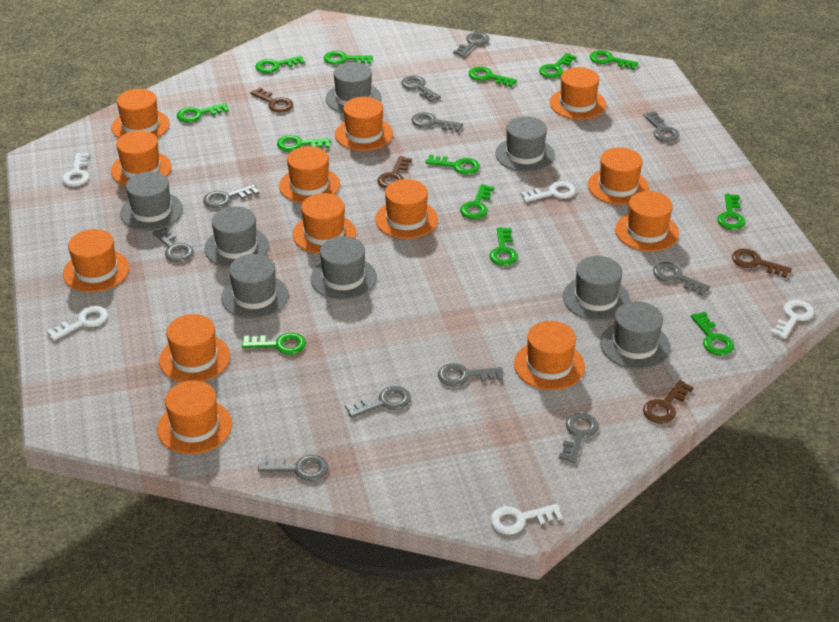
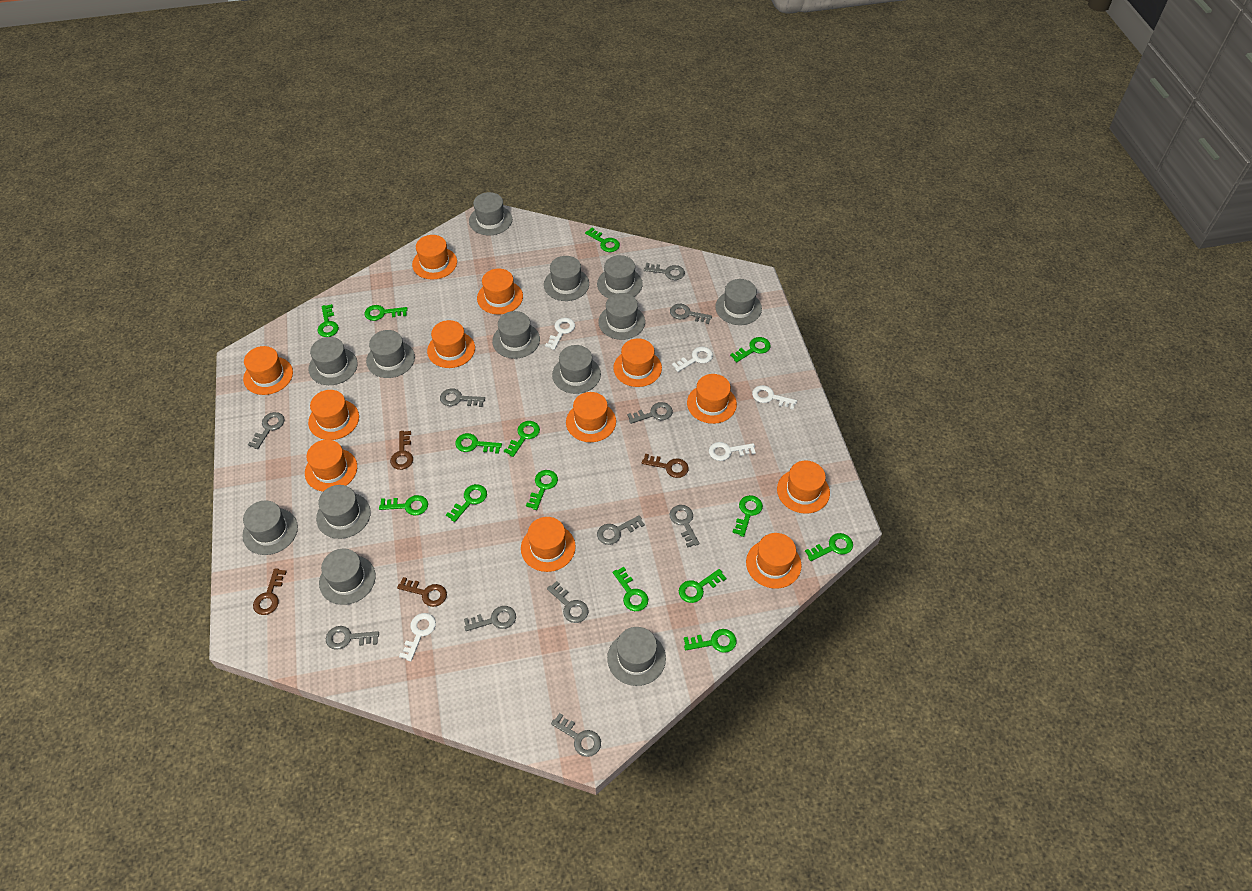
green key: 13 -> 14
grey hat: 8 -> 13
orange hat: 13 -> 12

